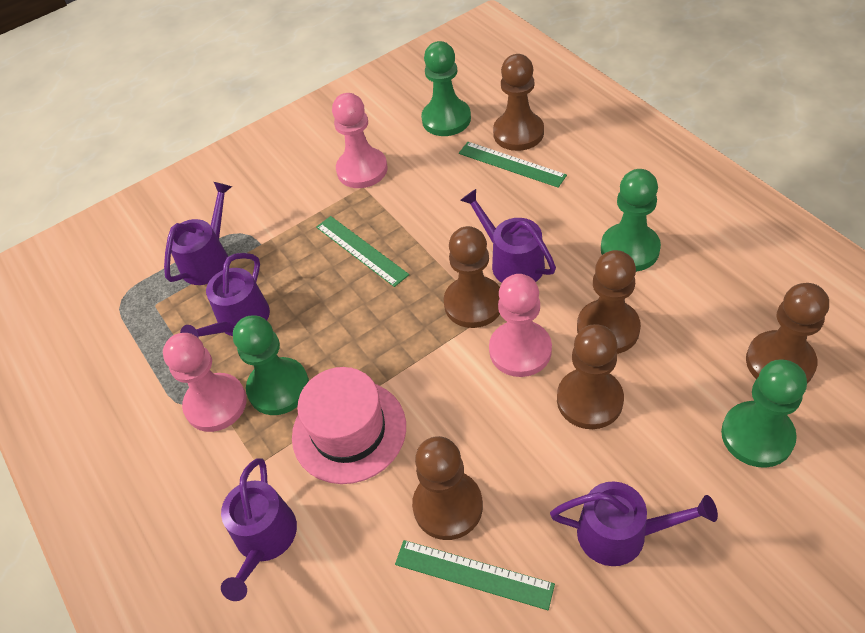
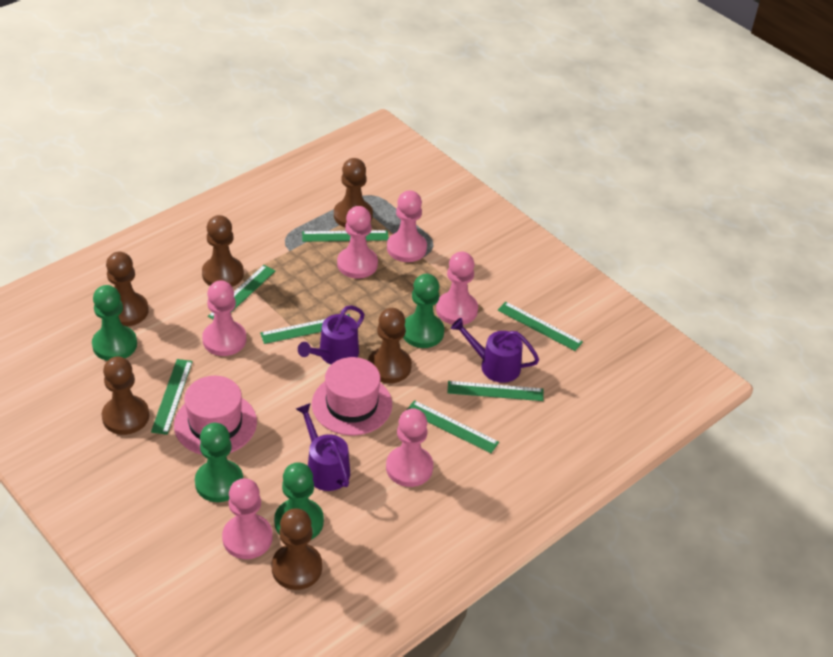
green ruler: 3 -> 7
pink hat: 1 -> 2
pink pawn: 3 -> 6
purple watering can: 5 -> 3

